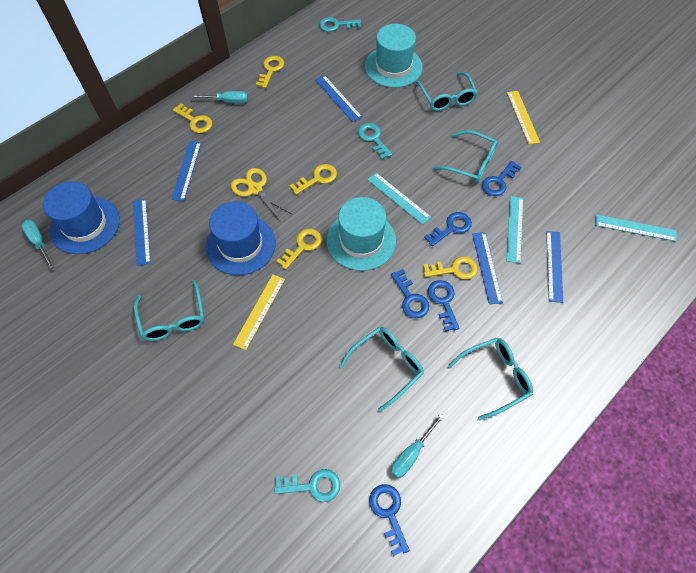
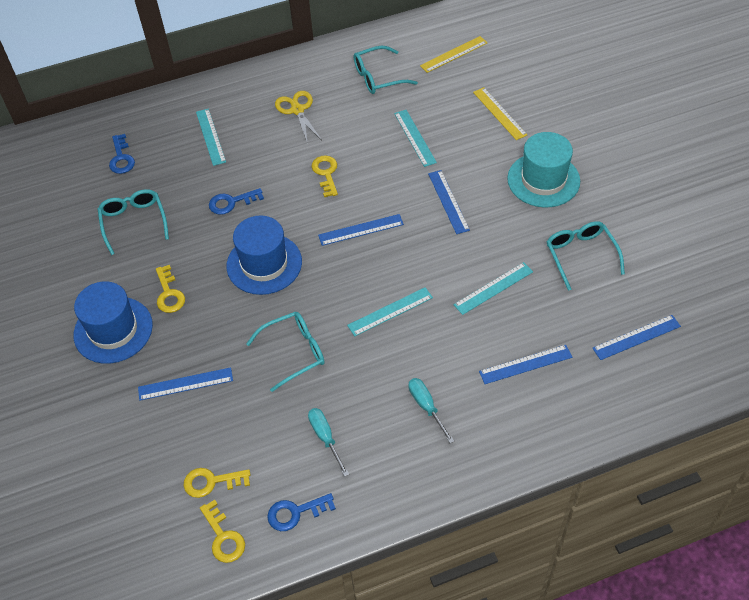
blue key: 5 -> 3
turquoise glasses: 5 -> 4
turquoise hat: 2 -> 1
turquoise key: 3 -> 0
turquoise ruler: 3 -> 4
turquoise screwdriver: 3 -> 2
yellow key: 5 -> 4

